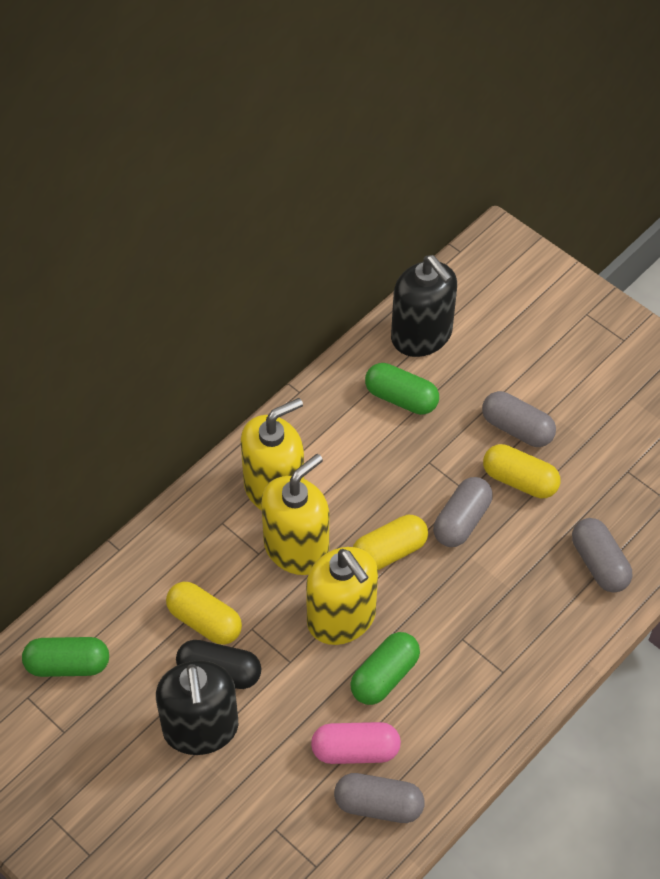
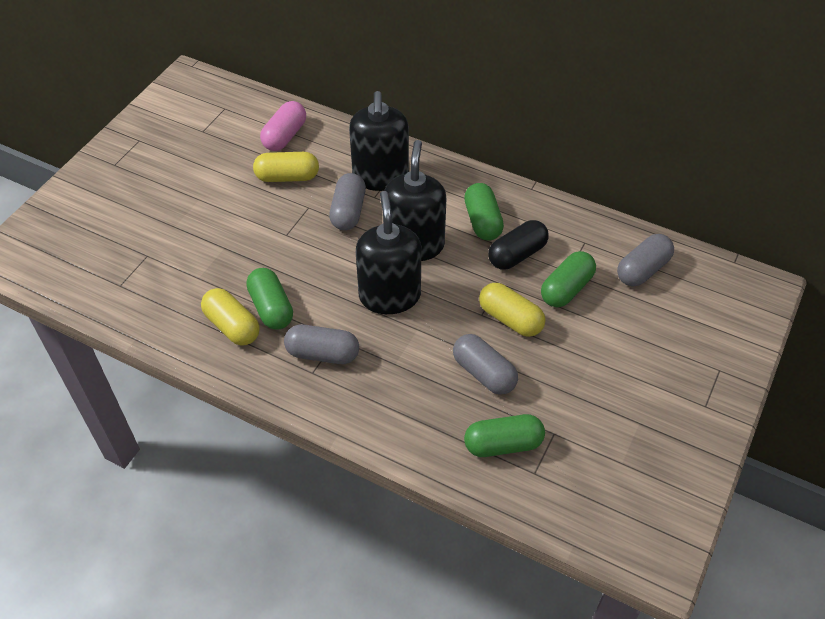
black soap dispenser: 2 -> 3
green capsule: 3 -> 4
yellow soap dispenser: 3 -> 0

